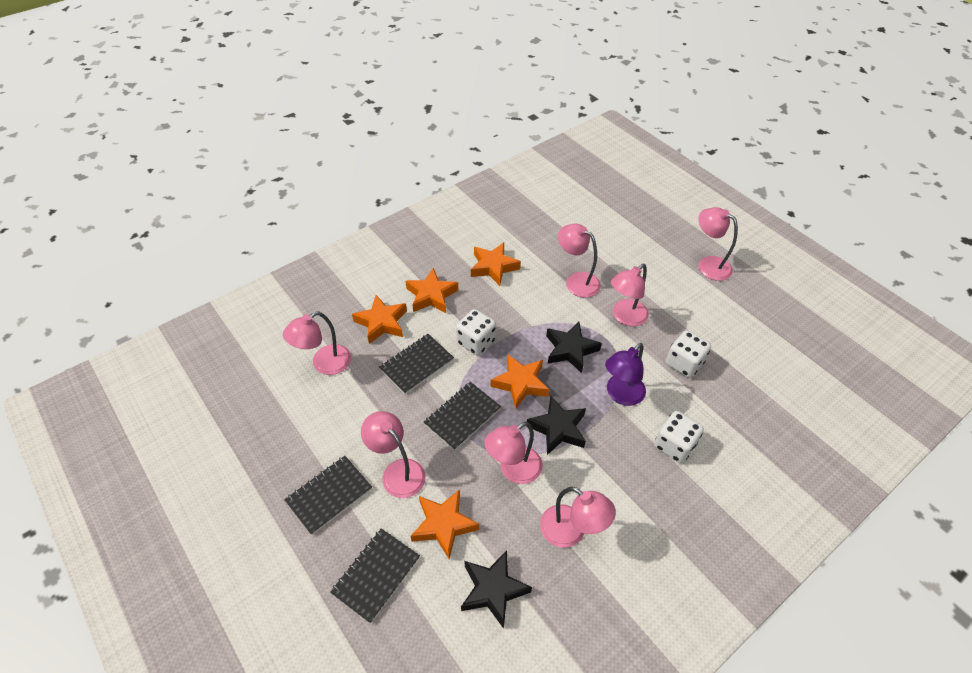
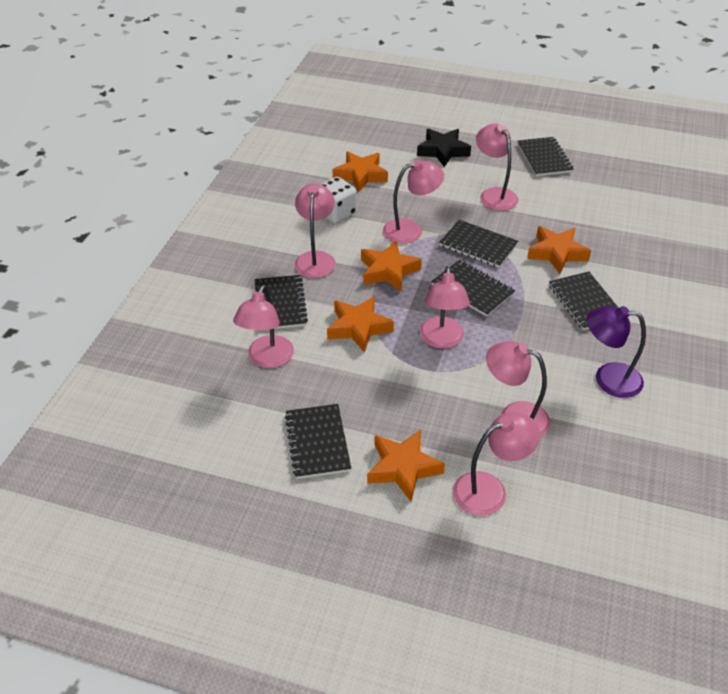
black notebook: 4 -> 6
black star: 3 -> 1
white dice: 3 -> 1

